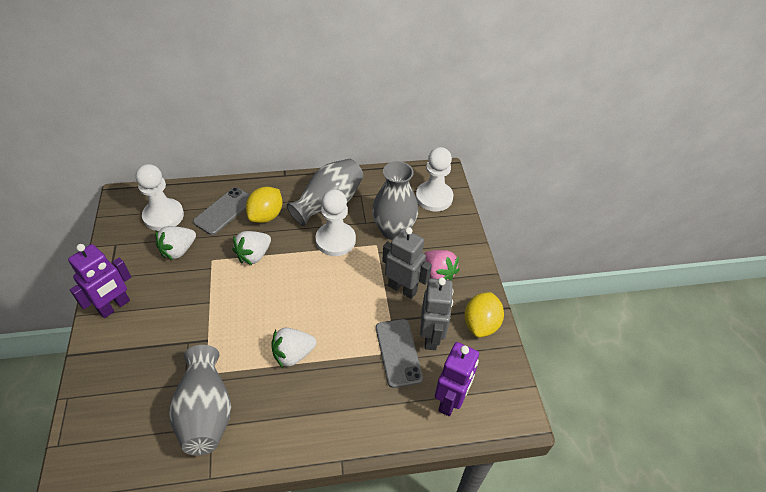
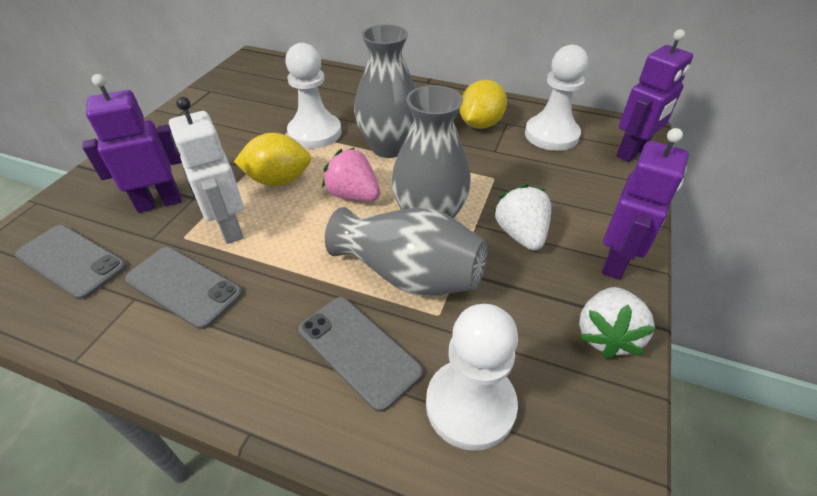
grey phone: 2 -> 3
grey robot: 2 -> 0
purple robot: 2 -> 3
white robot: 0 -> 1
white strawberry: 3 -> 2

